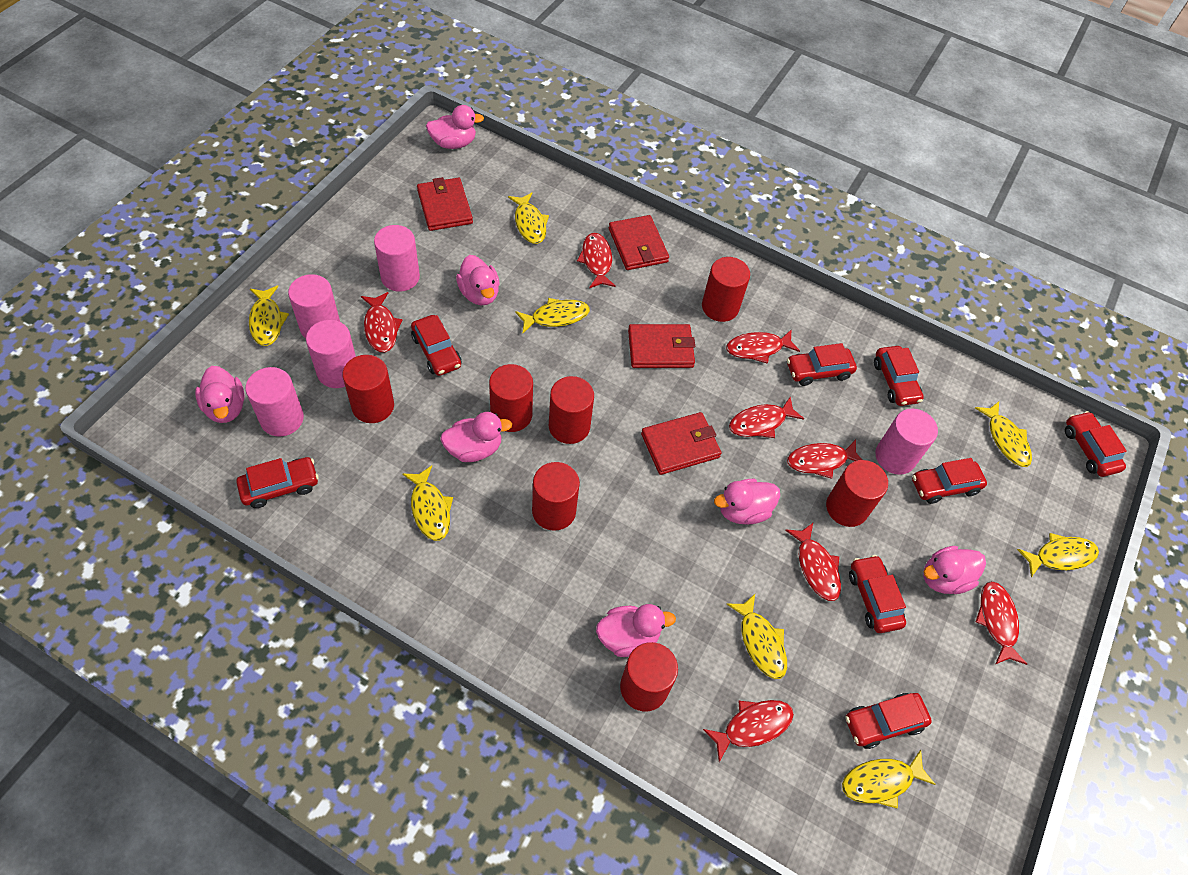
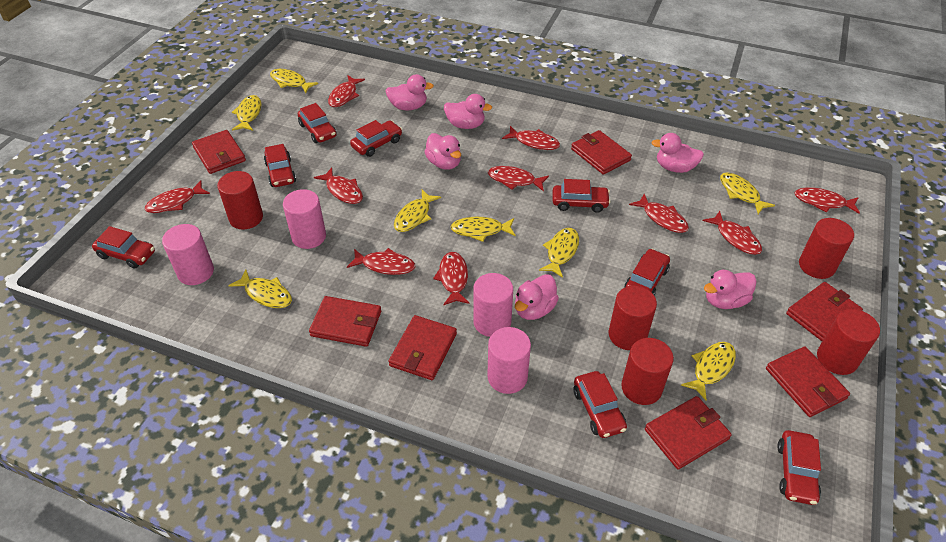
pink cylinder: 5 -> 4
pink duck: 7 -> 6
red cylinder: 7 -> 5
red fish: 8 -> 10
red wallet: 4 -> 7

